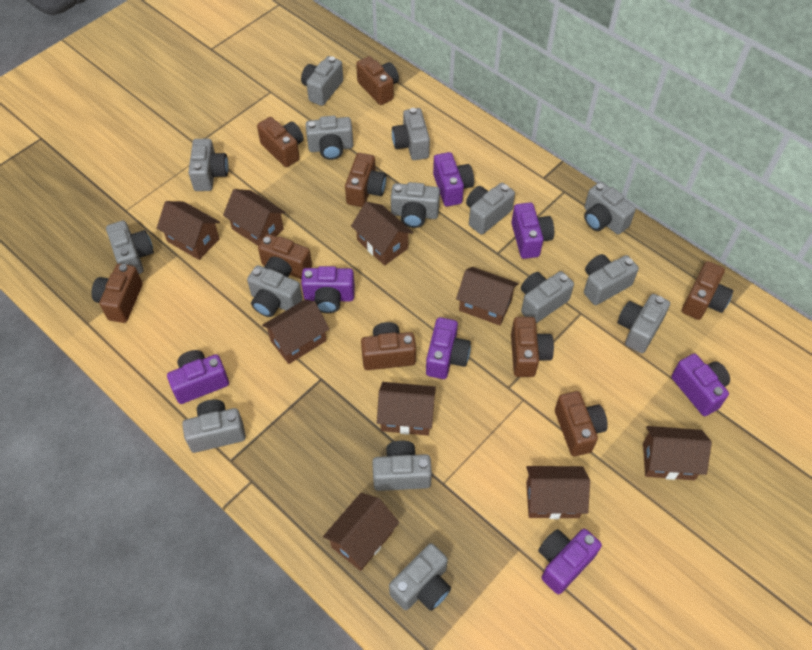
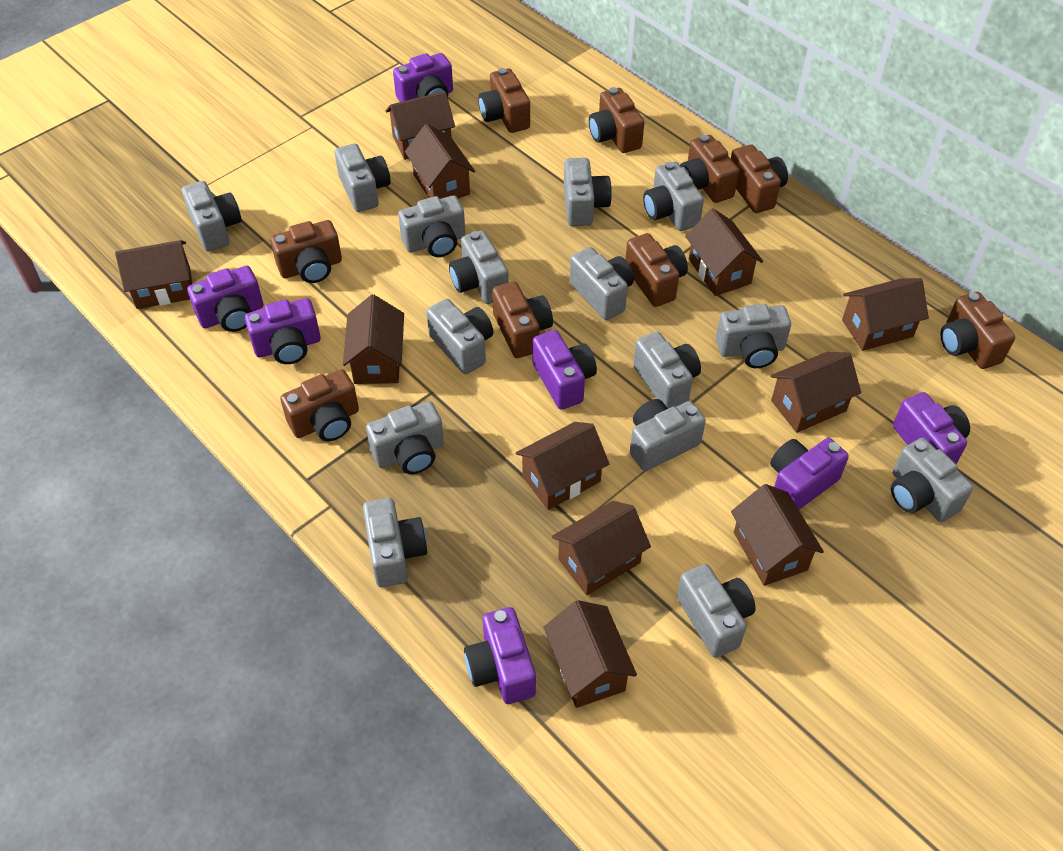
brown house: 9 -> 11

